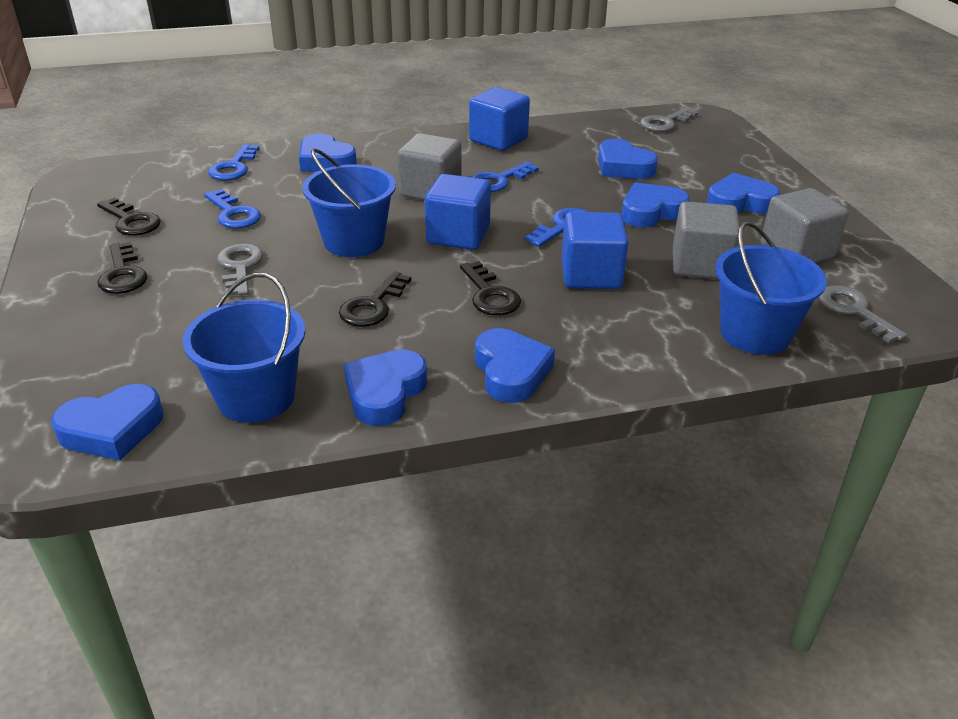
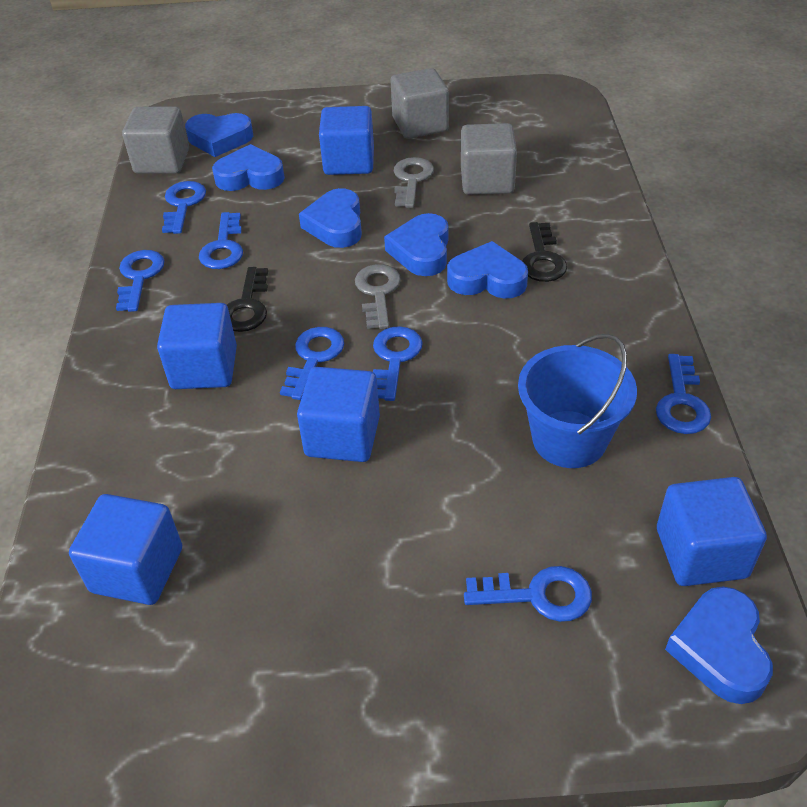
black key: 4 -> 2
blue bucket: 3 -> 1
blue cube: 3 -> 5
blue heart: 7 -> 6
blue key: 4 -> 7
grey key: 3 -> 2

